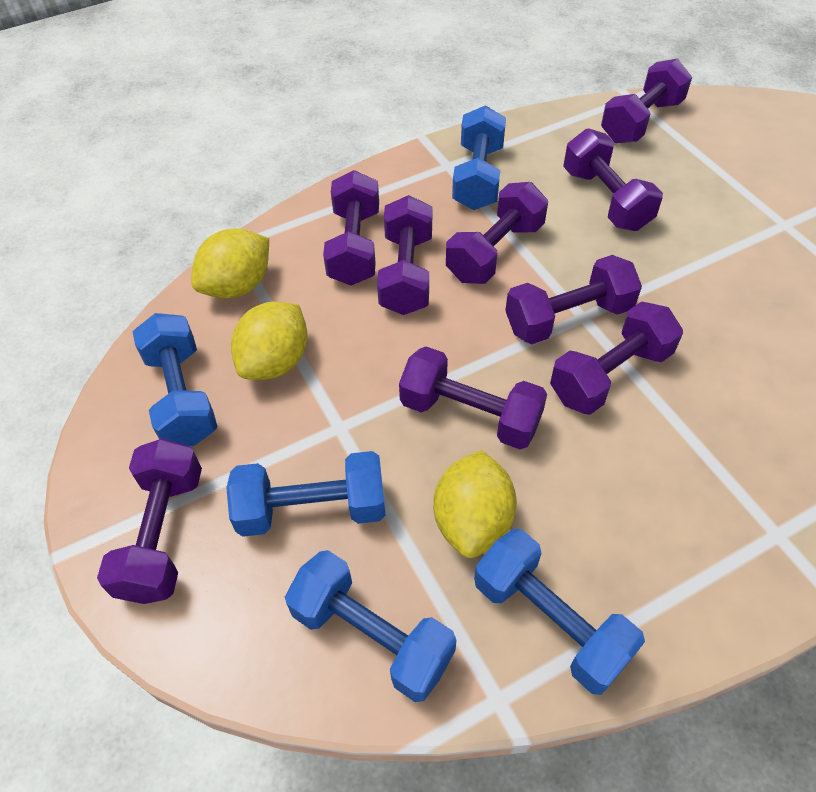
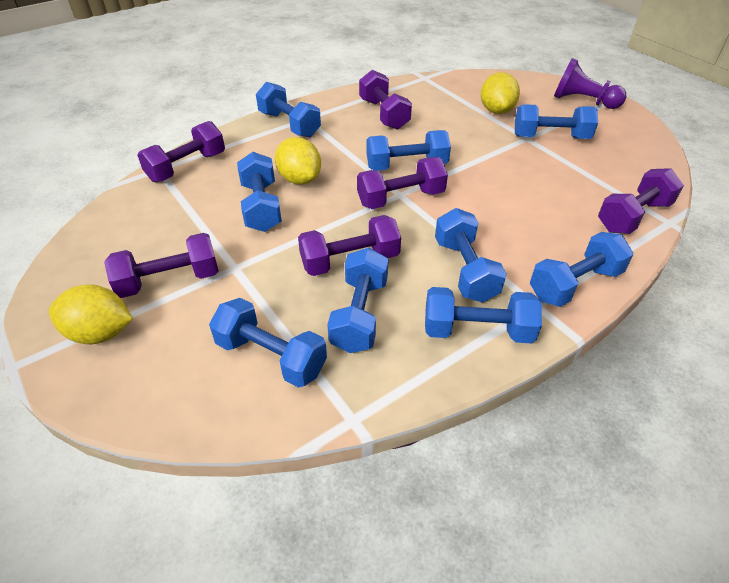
blue dumbbell: 5 -> 9
purple dumbbell: 9 -> 6
purple pawn: 0 -> 1

